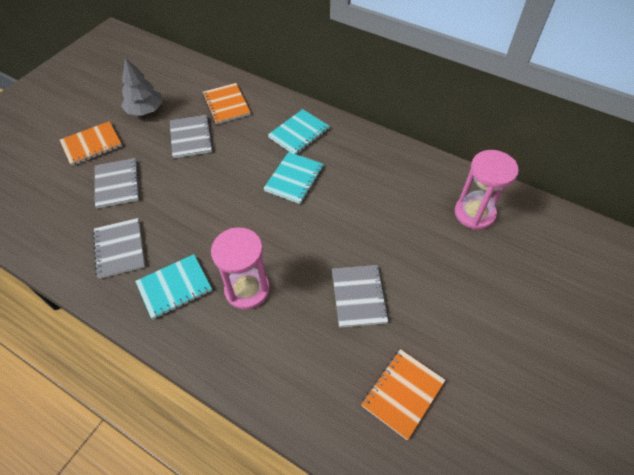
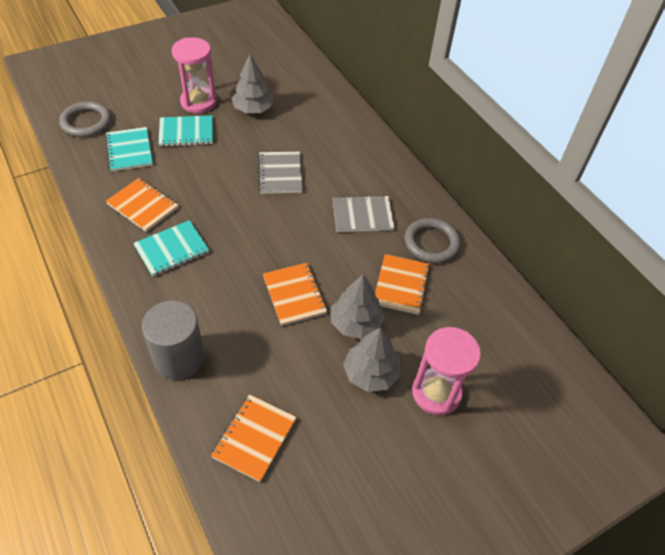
grey cylinder: 0 -> 1
grey notebook: 4 -> 2
grey ring: 0 -> 2
grey tree: 1 -> 3
orange notebook: 3 -> 4

